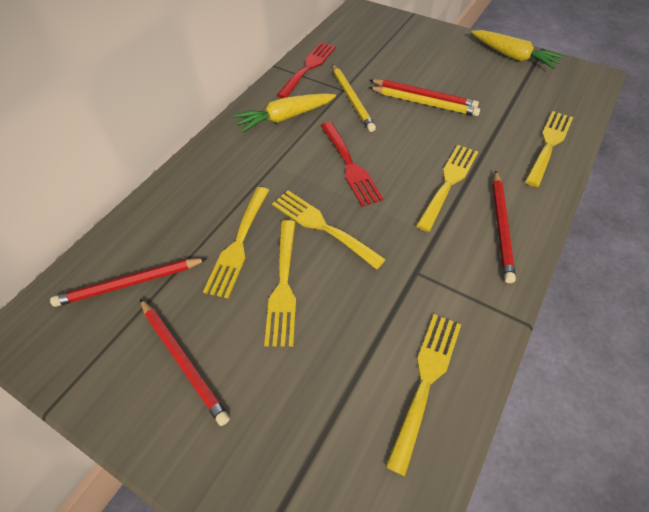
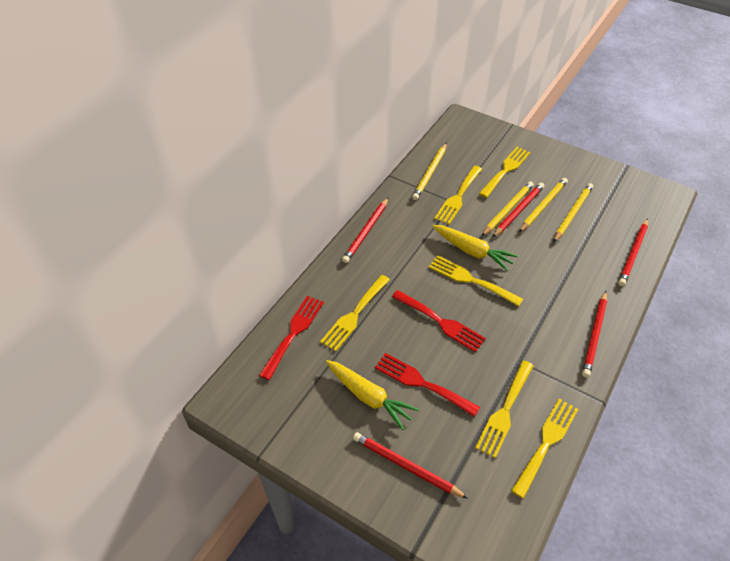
red fork: 2 -> 3
red pencil: 4 -> 5
yellow pencil: 2 -> 4

